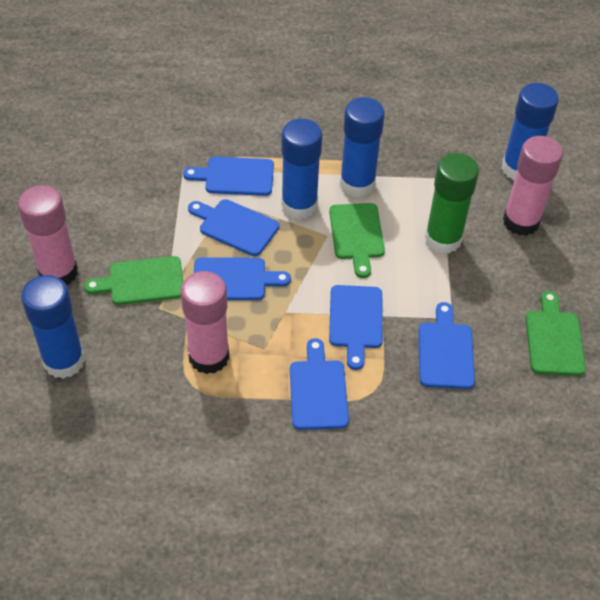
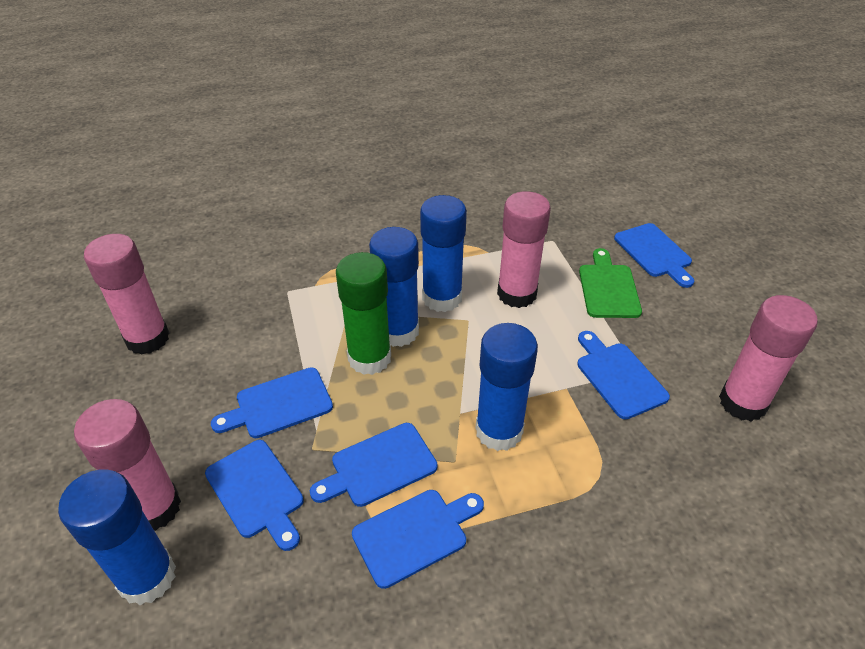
green cutting board: 3 -> 1
pink glue stick: 3 -> 4

